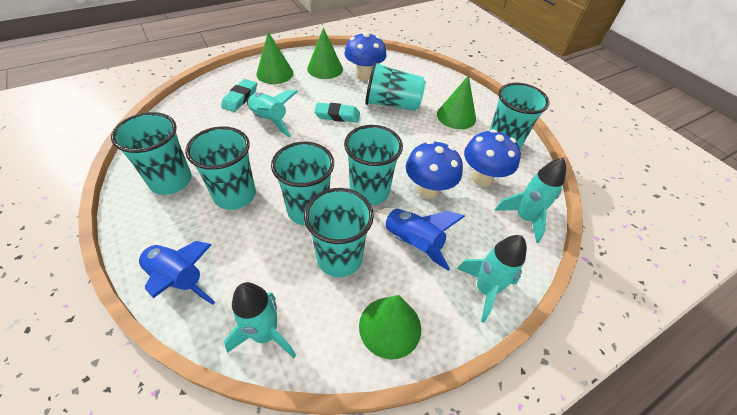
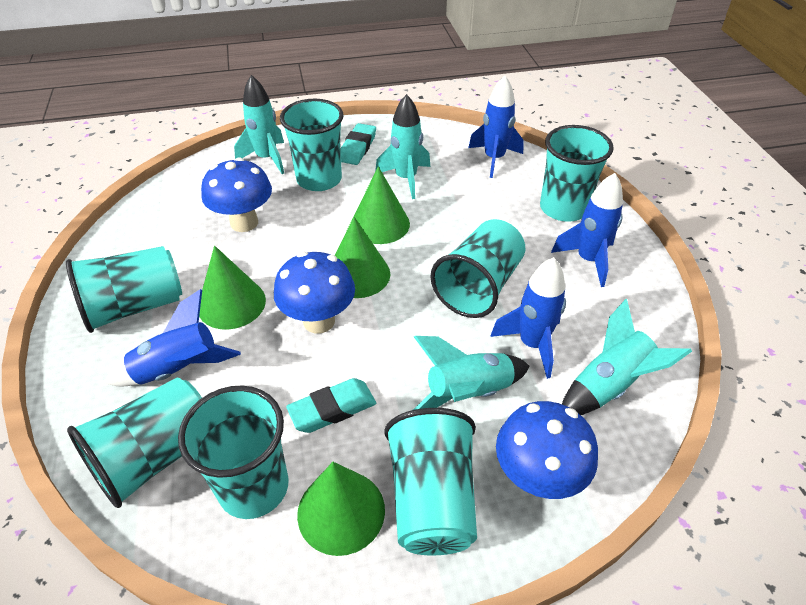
blue rocket: 2 -> 4

